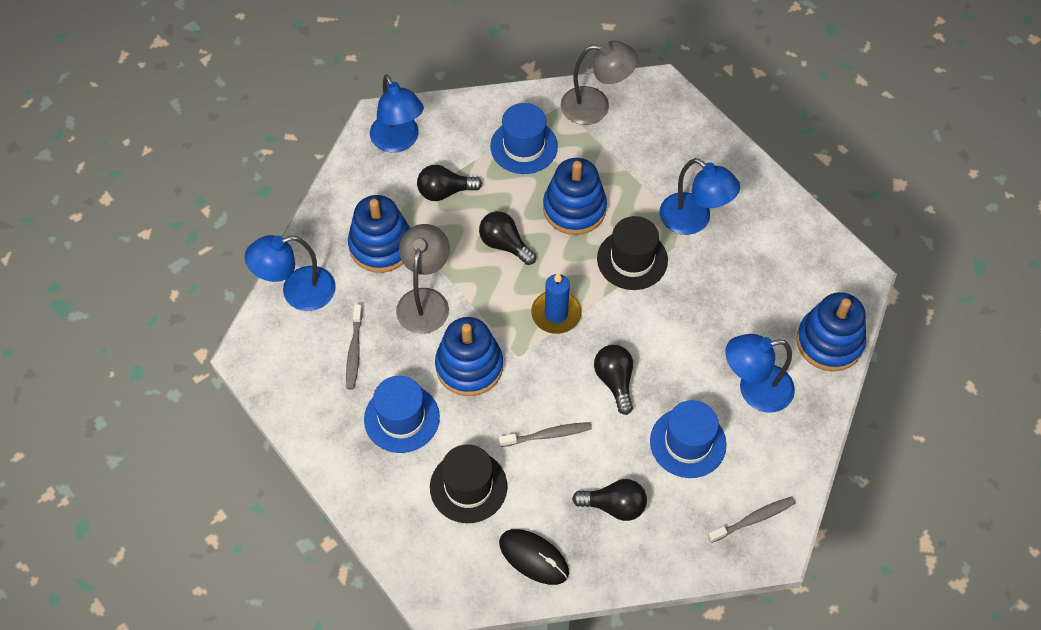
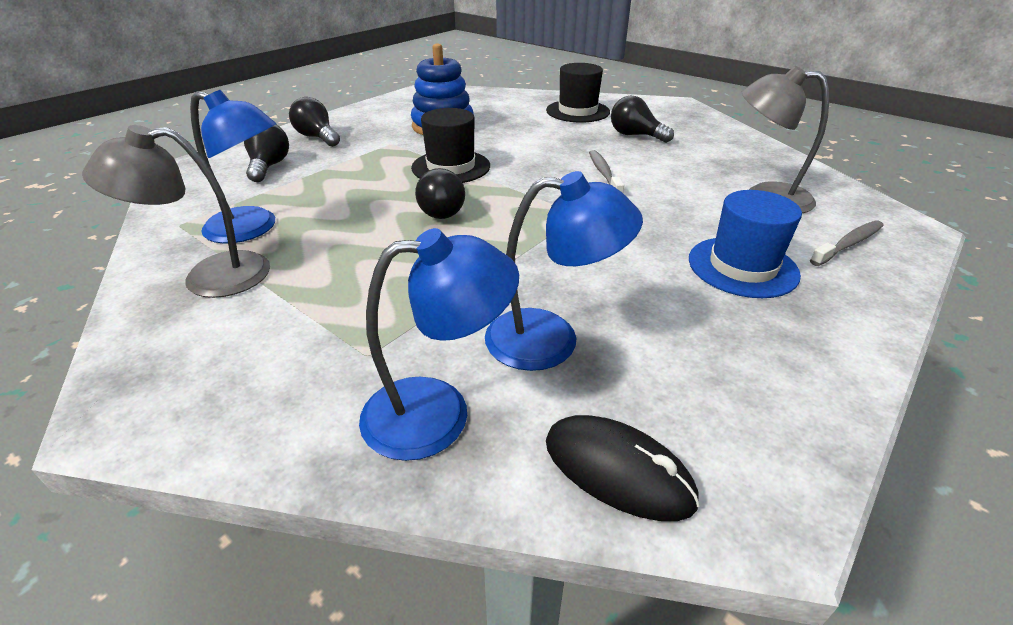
blue candle: 1 -> 0
blue hat: 3 -> 1
blue lamp: 4 -> 3
blue stacking toy: 4 -> 1
grey toothbrush: 3 -> 2

